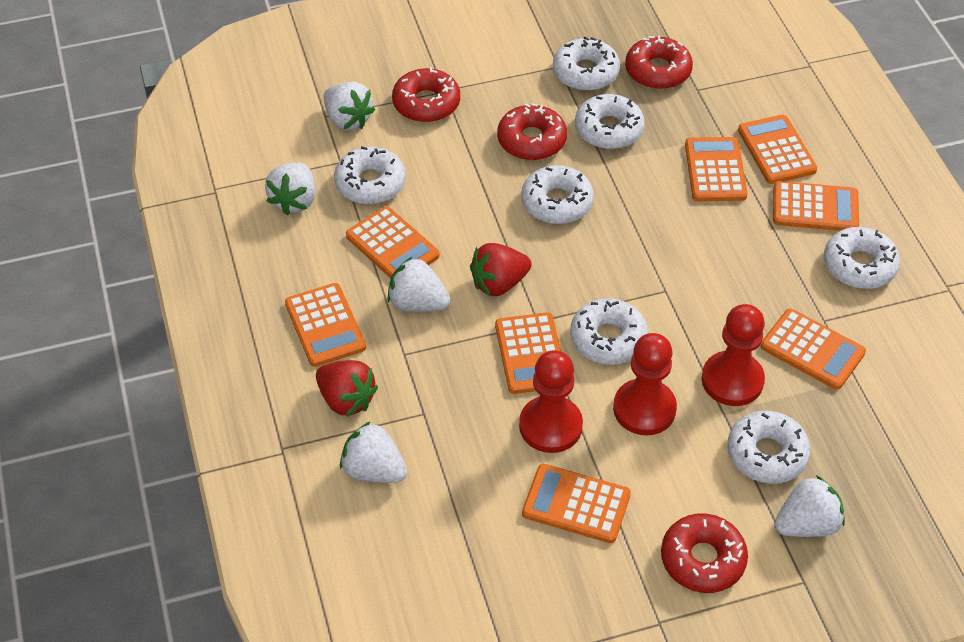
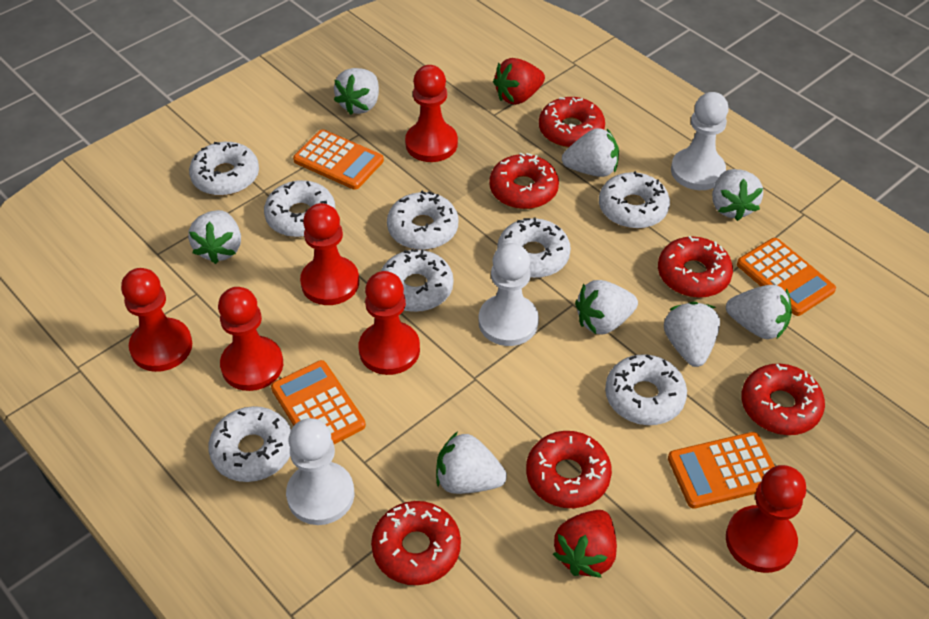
orange calculator: 8 -> 4
red donut: 4 -> 6
red pawn: 3 -> 6
white donut: 7 -> 8
white pawn: 0 -> 3
white strawberry: 5 -> 8

